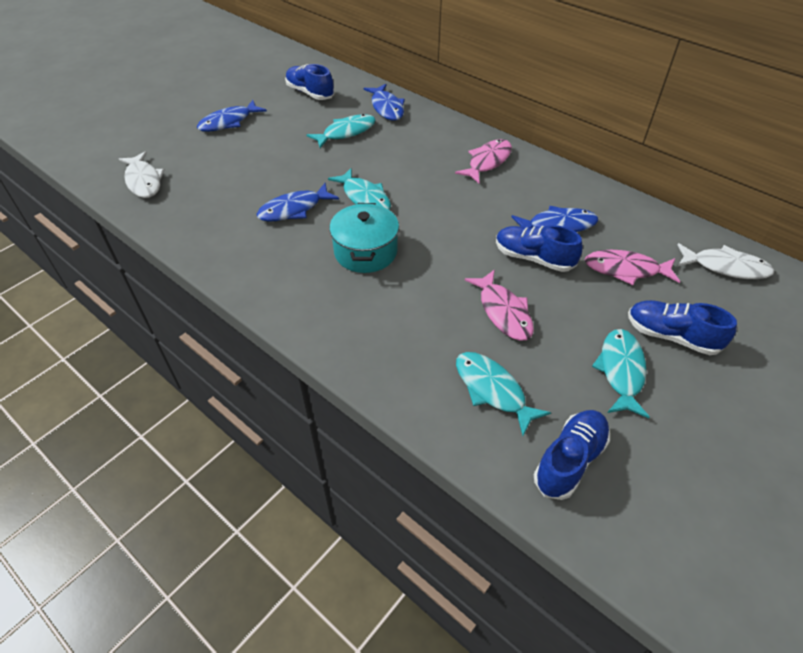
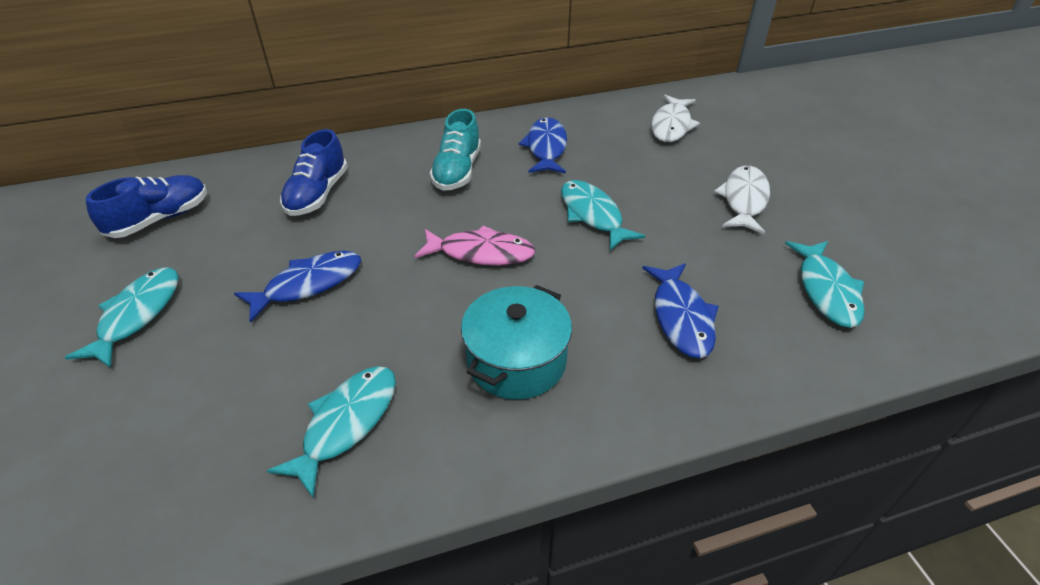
blue fish: 4 -> 3
blue shoe: 4 -> 2
pink fish: 3 -> 1
turquoise shoe: 0 -> 1

